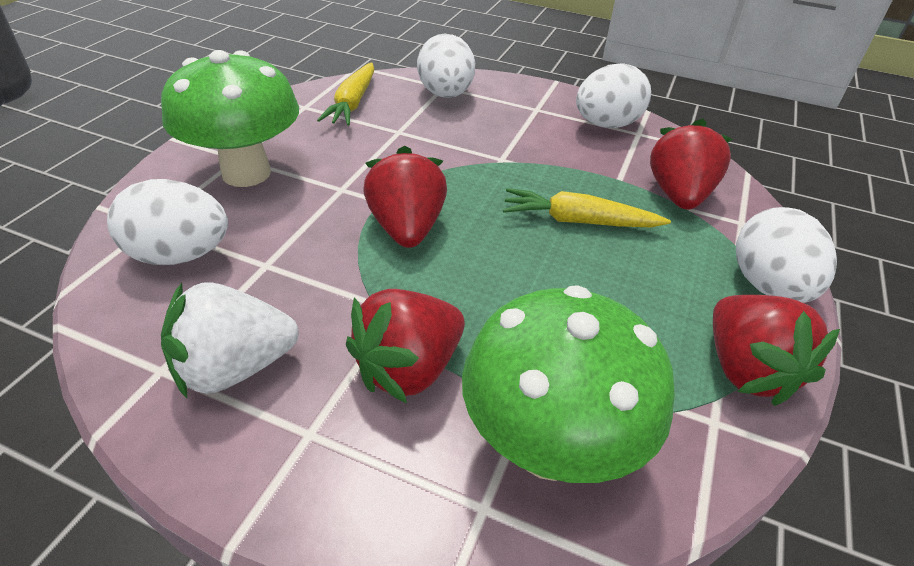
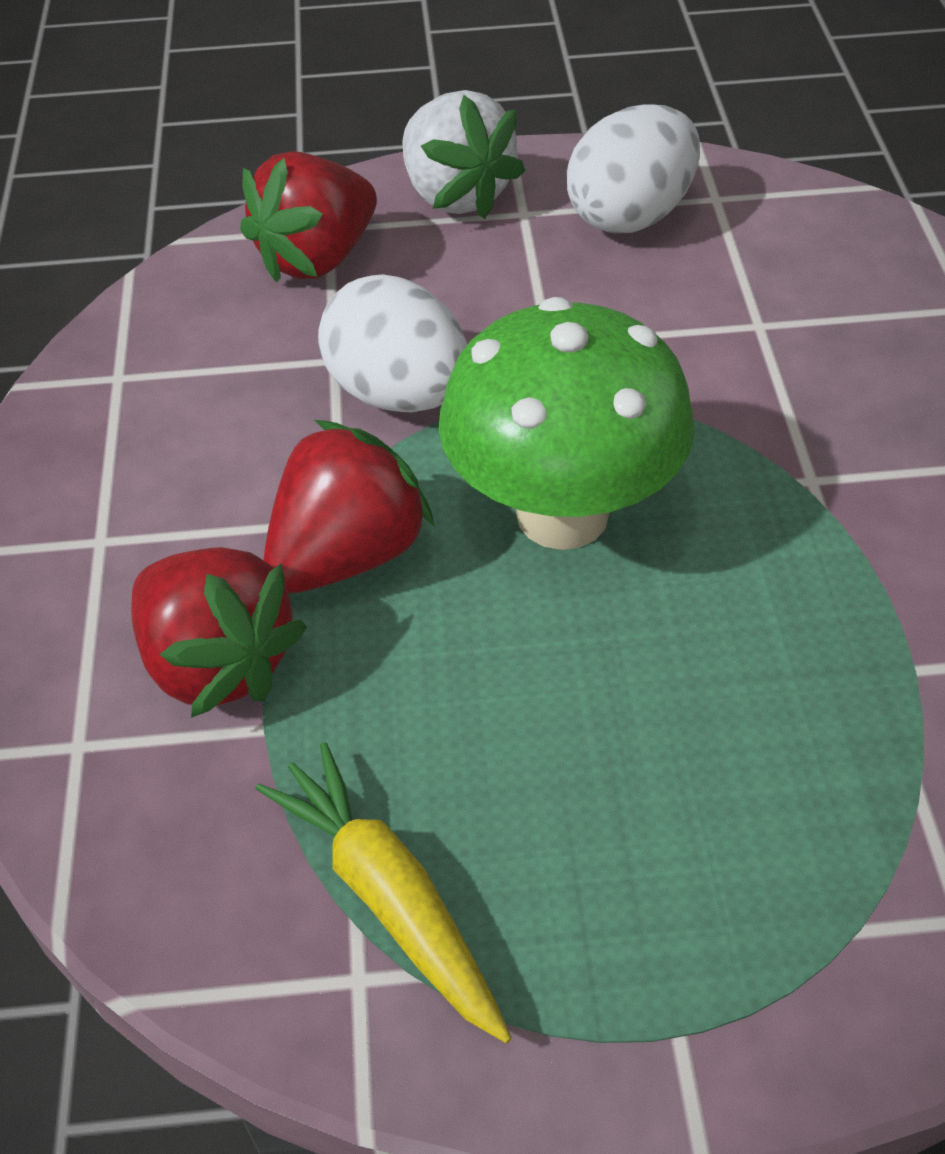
green mushroom: 2 -> 1
red strawberry: 4 -> 3
white egg: 4 -> 2
yellow carrot: 2 -> 1

